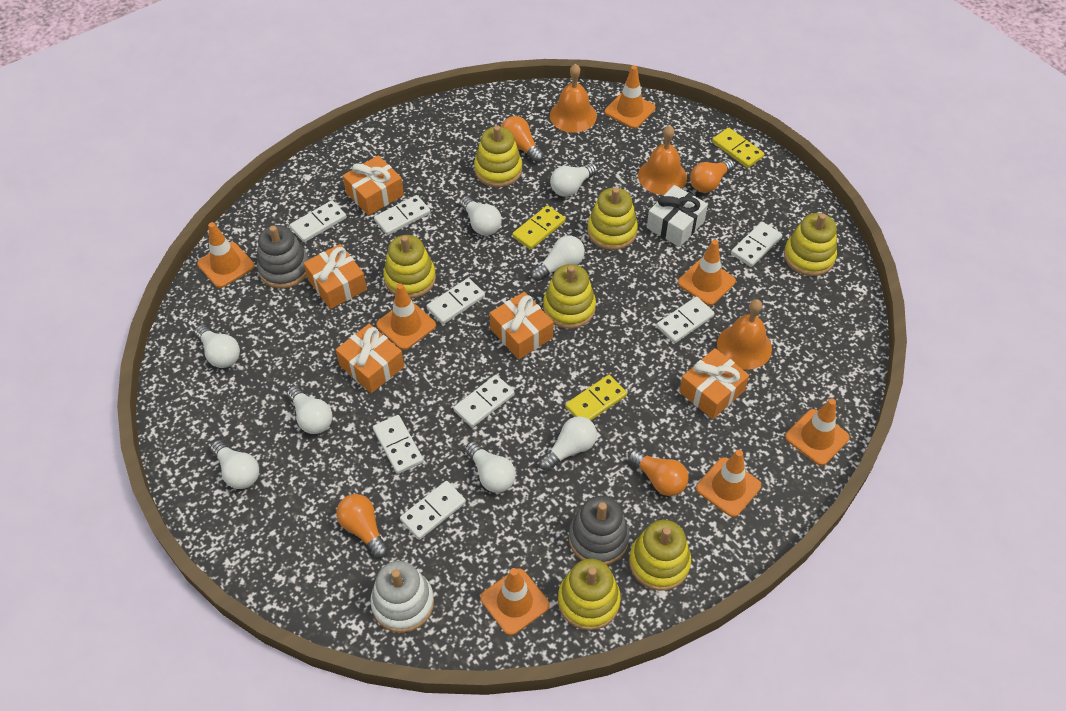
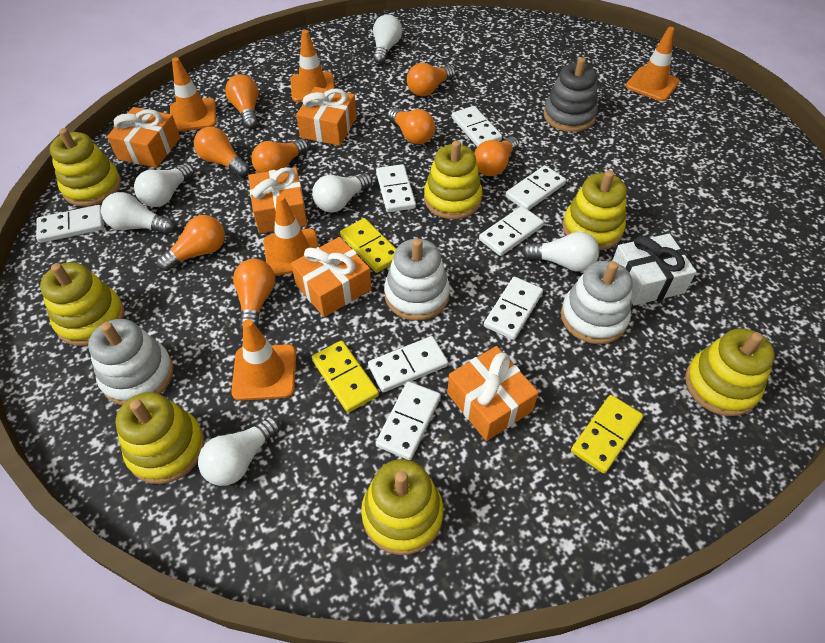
grey stacking toy: 2 -> 1
orange bell: 3 -> 0
orange light bulb: 4 -> 8
orange traffic cone: 7 -> 5
white light bulb: 8 -> 6
white stacking toy: 1 -> 3

